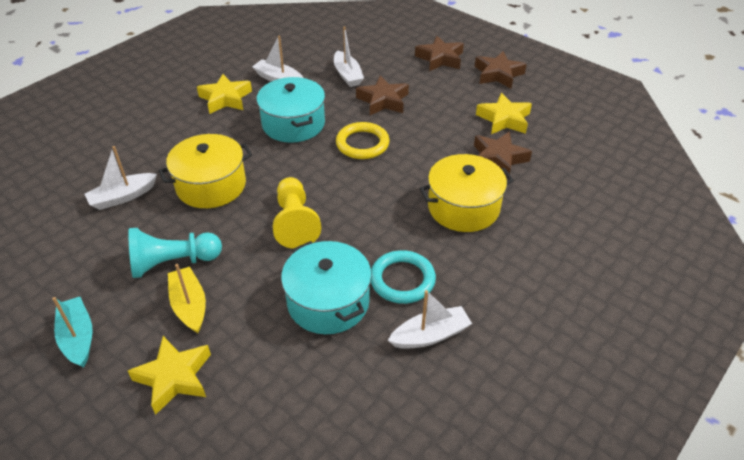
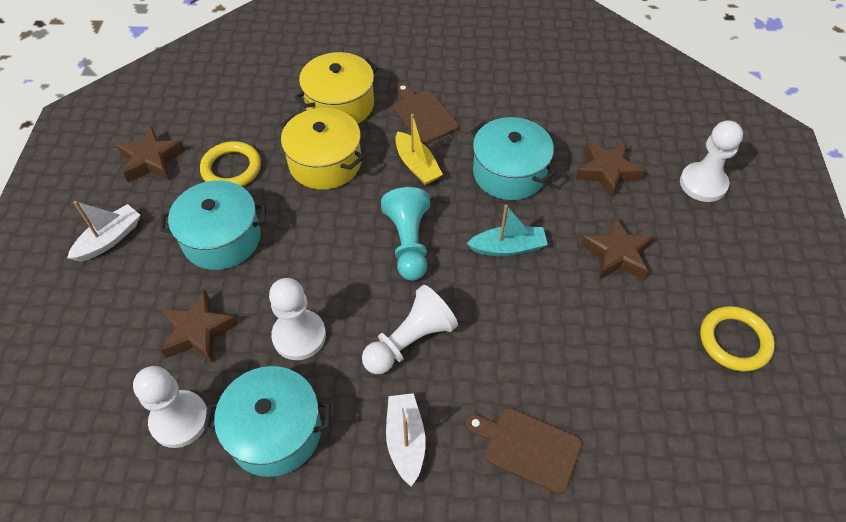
brown cutting board: 0 -> 2
turquoise pot: 2 -> 3
turquoise ring: 1 -> 0
white boat: 4 -> 2
white pawn: 0 -> 4
yellow pawn: 1 -> 0
yellow ring: 1 -> 2
yellow star: 3 -> 0

